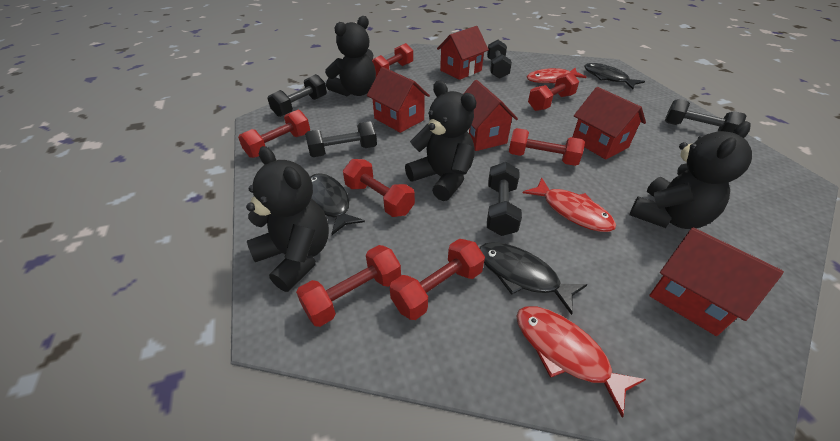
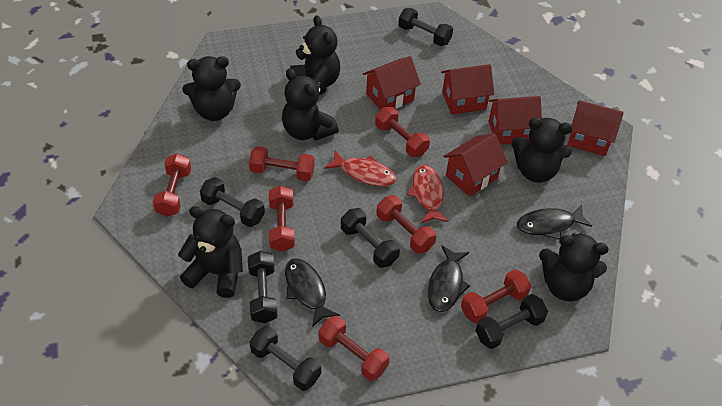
black dumbbell: 5 -> 6
black teddy bear: 4 -> 6
red fish: 3 -> 2

